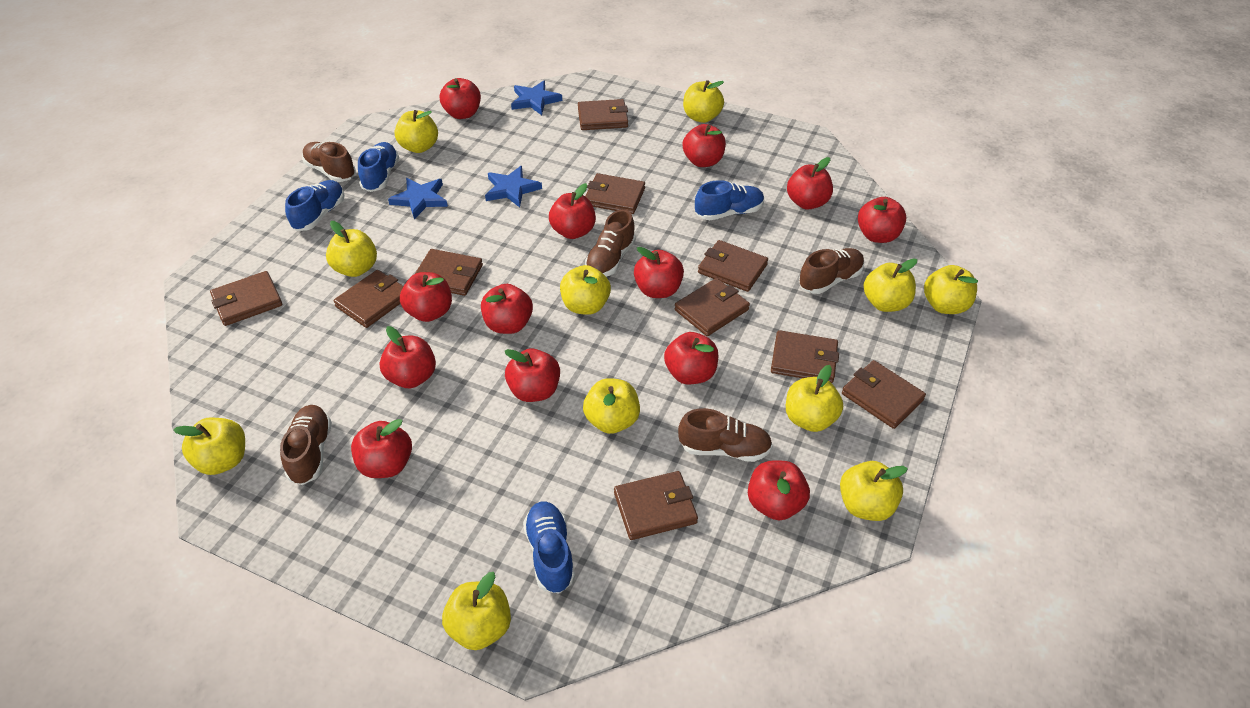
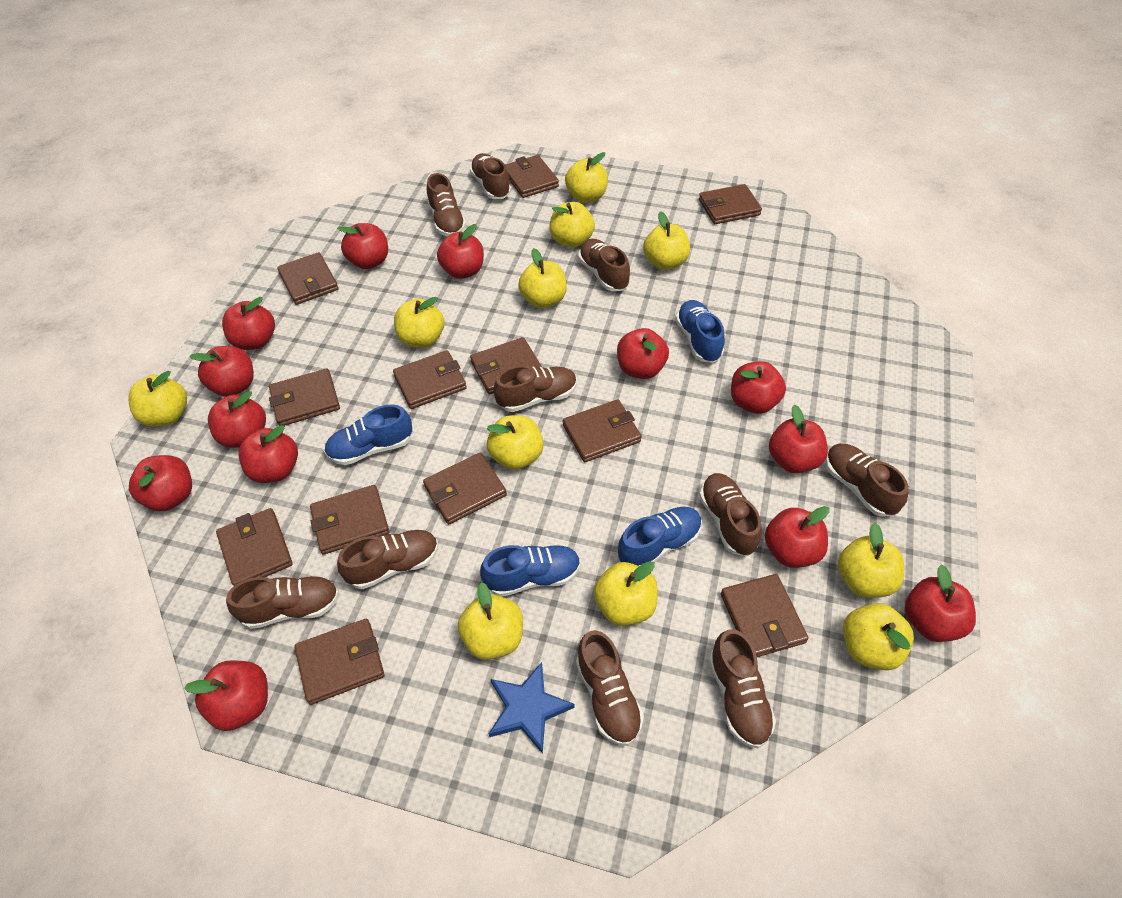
blue star: 3 -> 1
brown shoe: 5 -> 10
brown wallet: 10 -> 12

